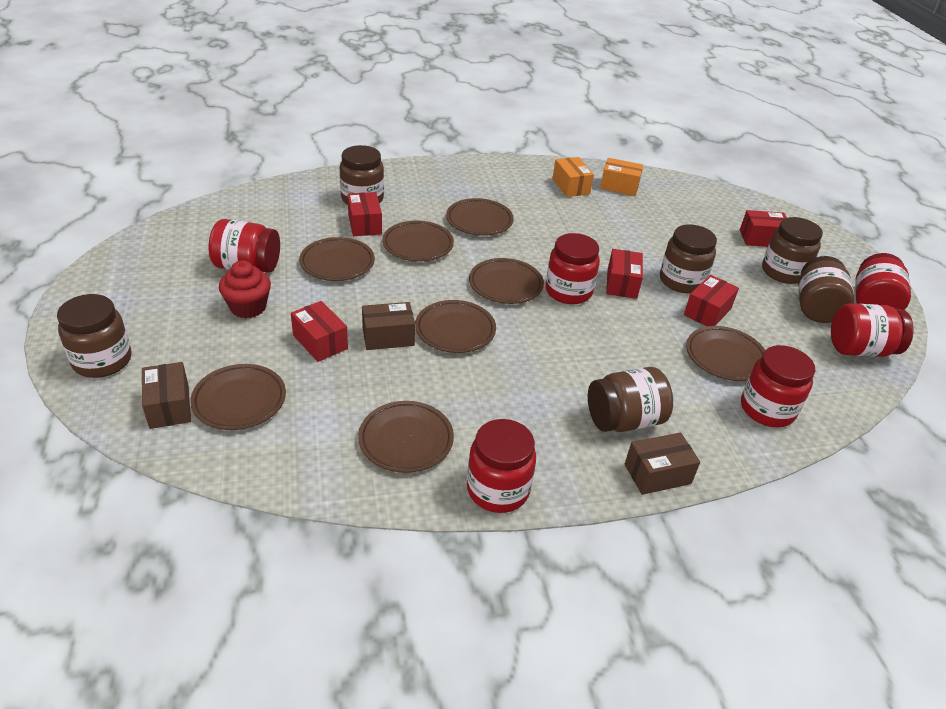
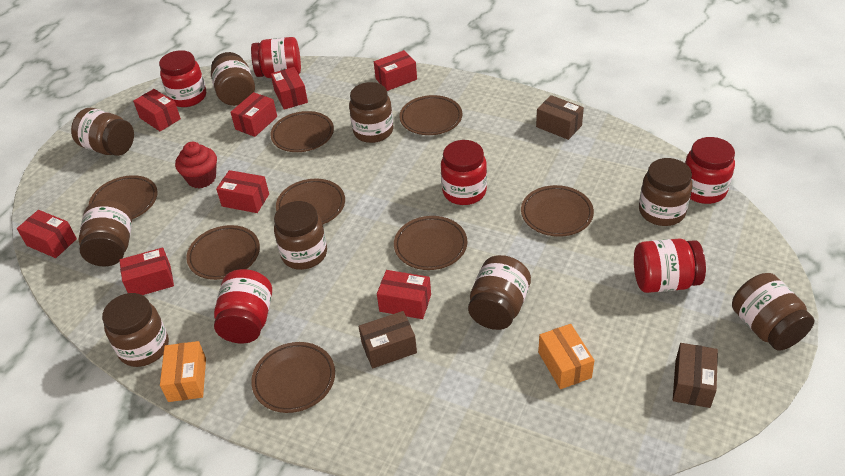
brown jar: 6 -> 9
red box: 5 -> 8

